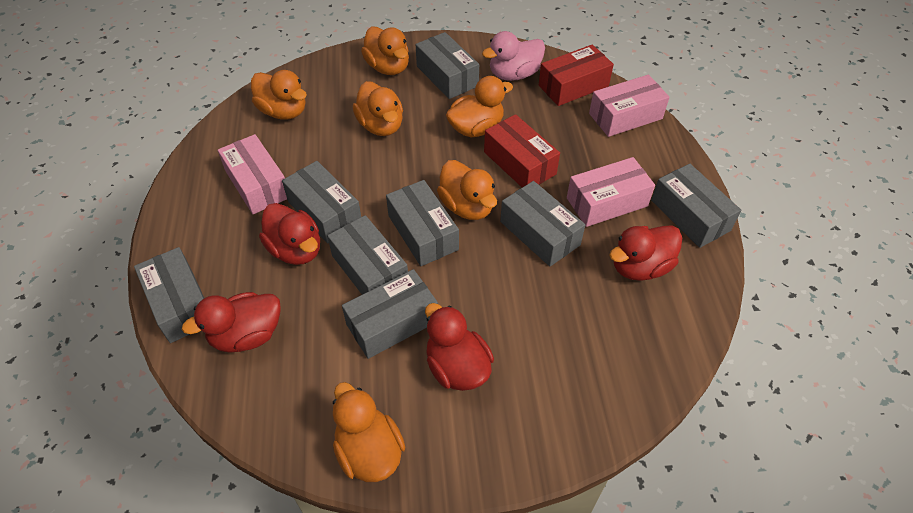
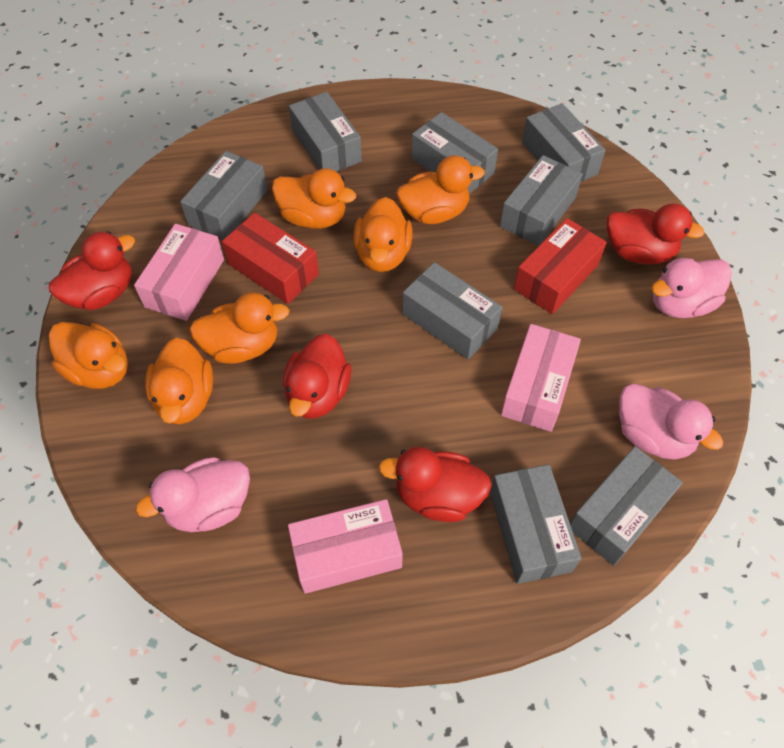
pink duck: 1 -> 3

